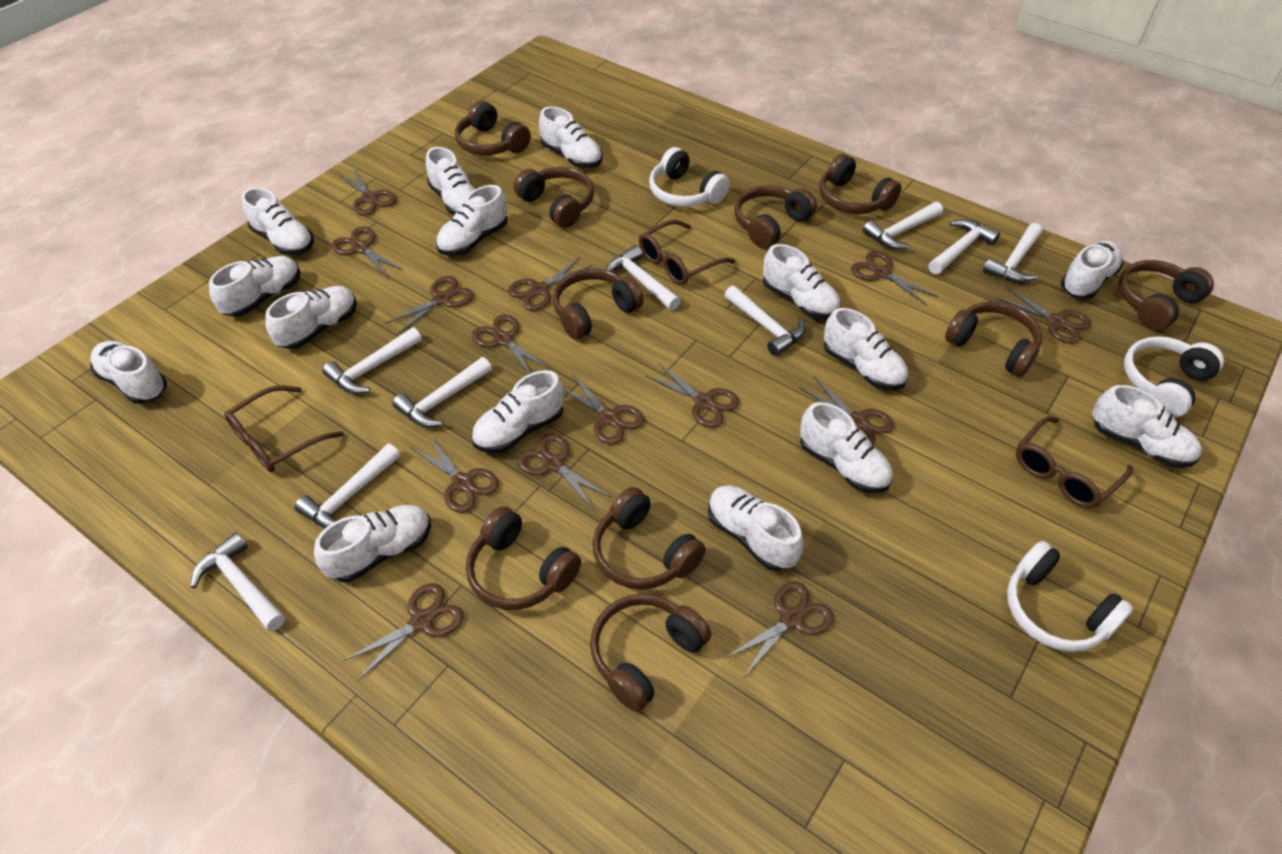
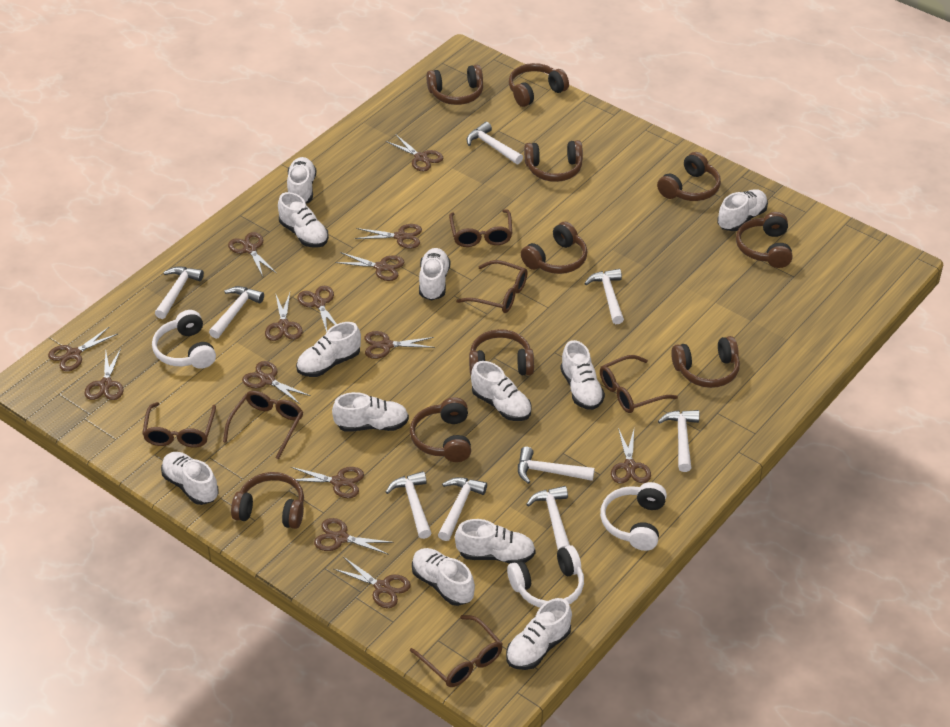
brown glasses: 3 -> 6
white shoe: 15 -> 12

